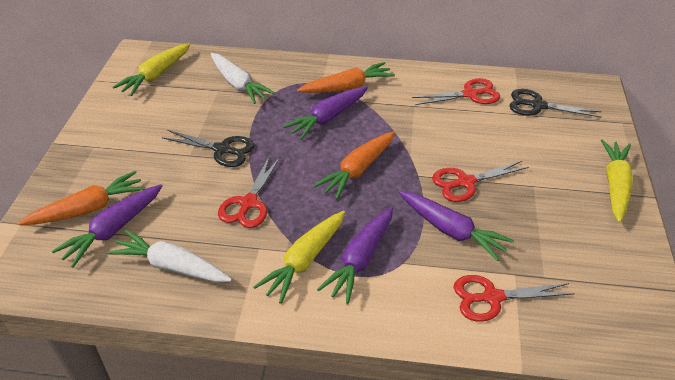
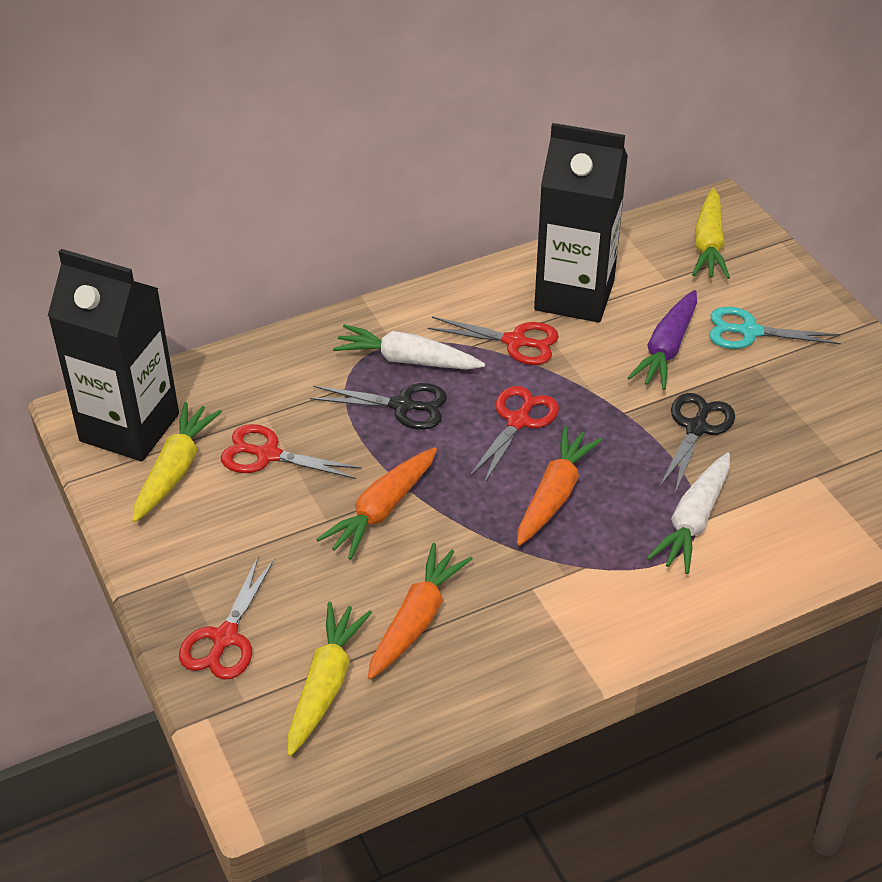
black carton: 0 -> 2
purple carrot: 4 -> 1
turquoise scissors: 0 -> 1

